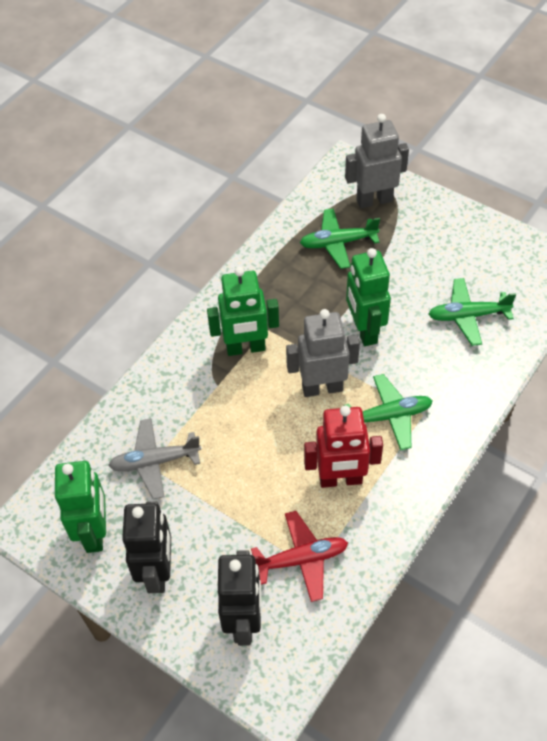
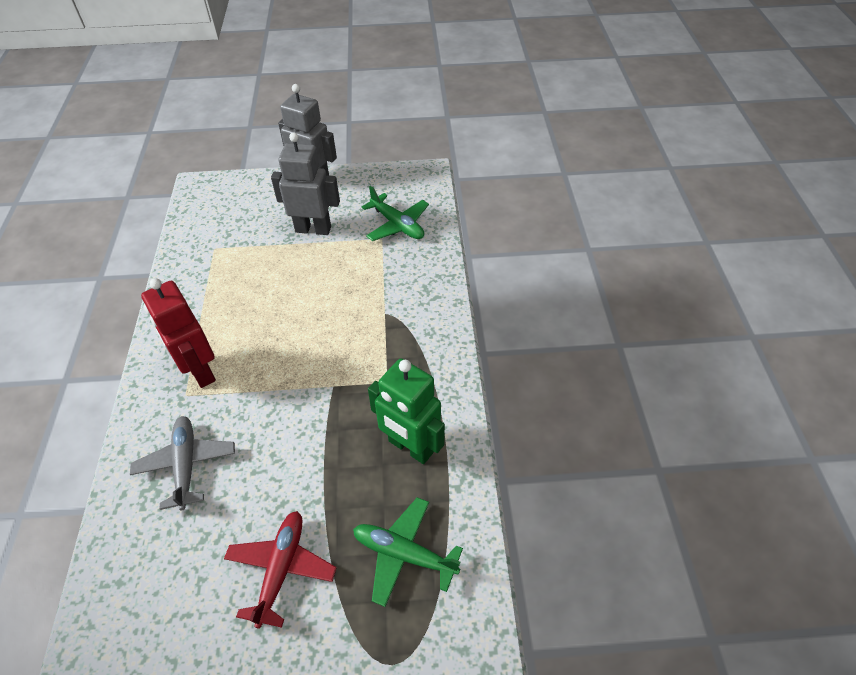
black robot: 2 -> 0
green plane: 3 -> 2
green robot: 3 -> 1

